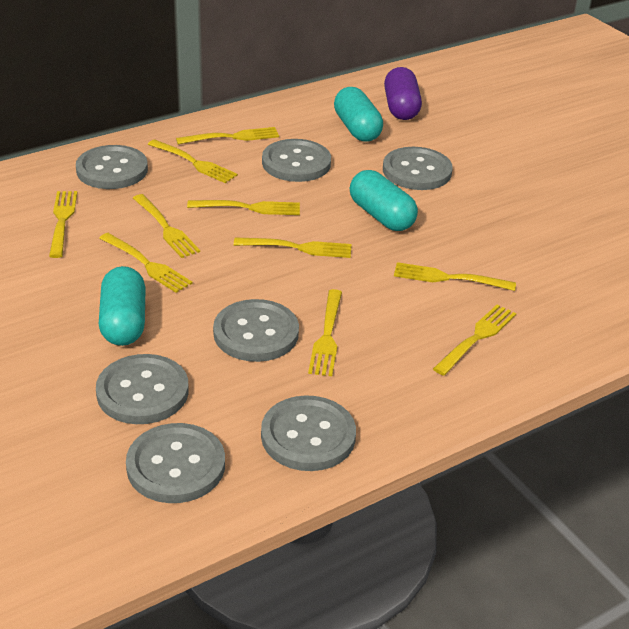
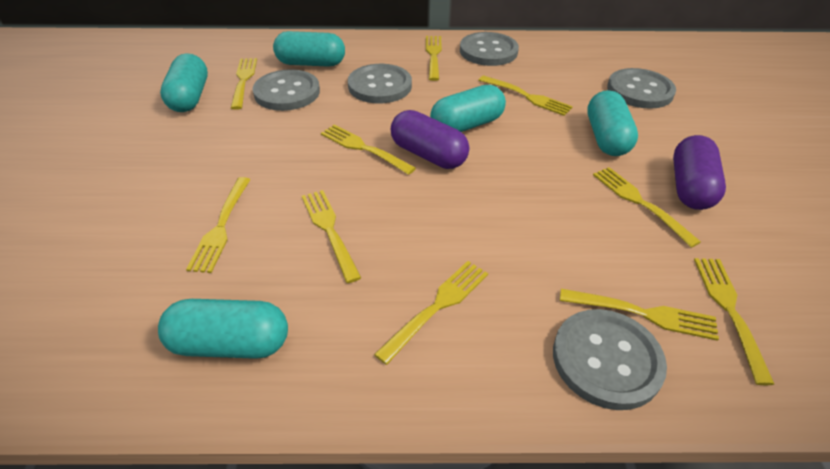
grey button: 7 -> 5
purple capsule: 1 -> 2
turquoise capsule: 3 -> 5

